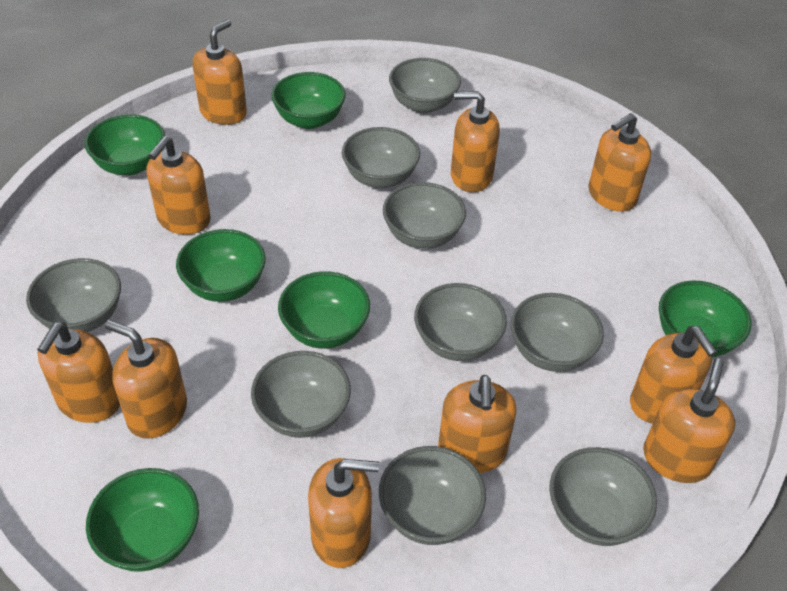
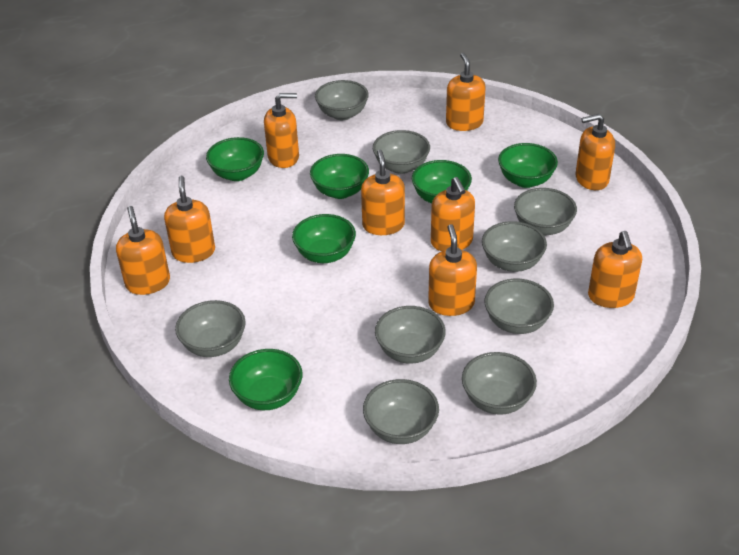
orange soap dispenser: 10 -> 9

